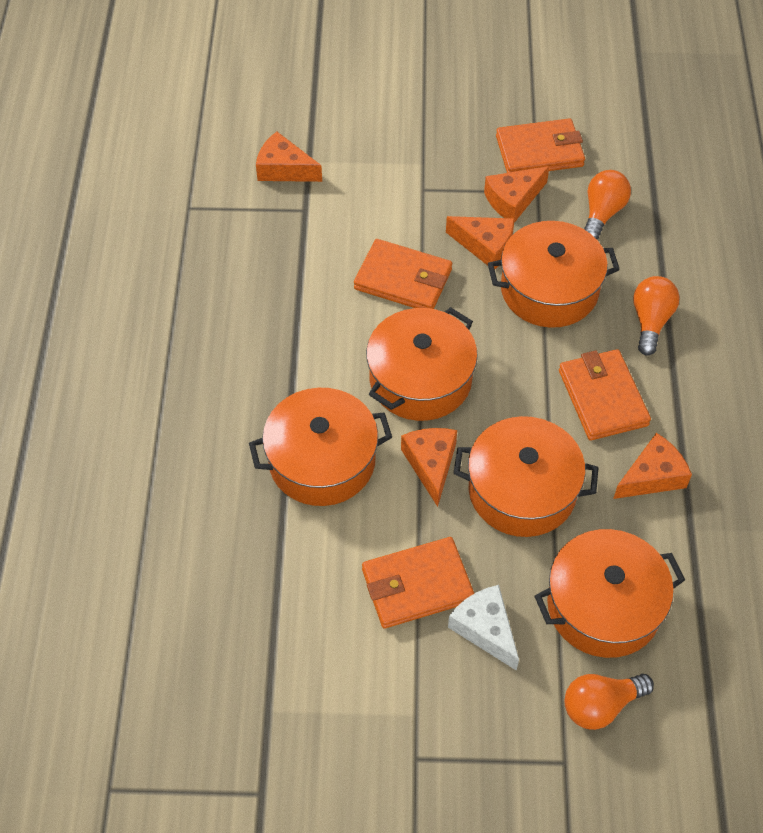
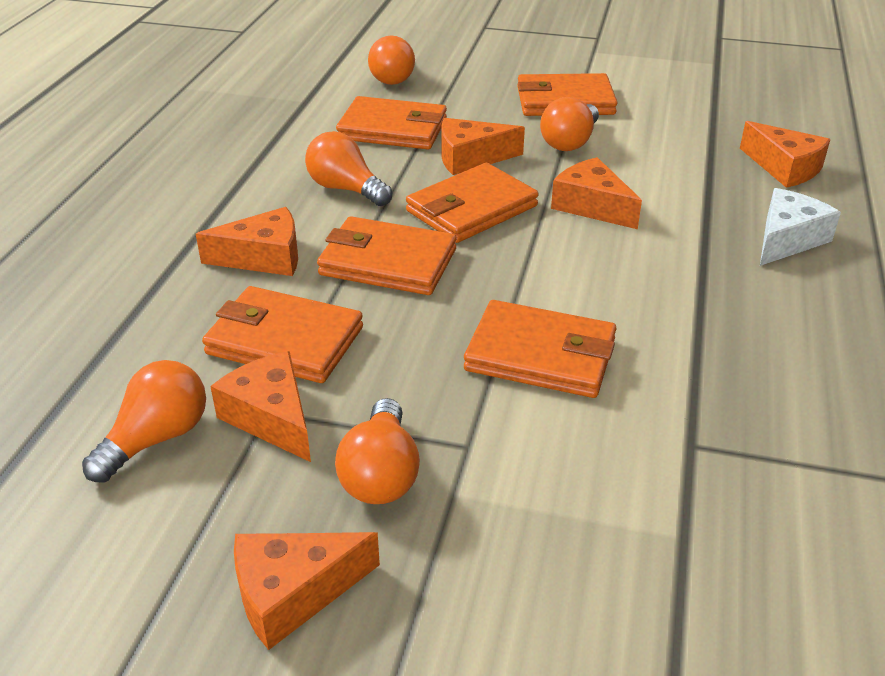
orange cheese: 5 -> 6
orange light bulb: 3 -> 5
orange pot: 5 -> 0
orange wallet: 4 -> 6

